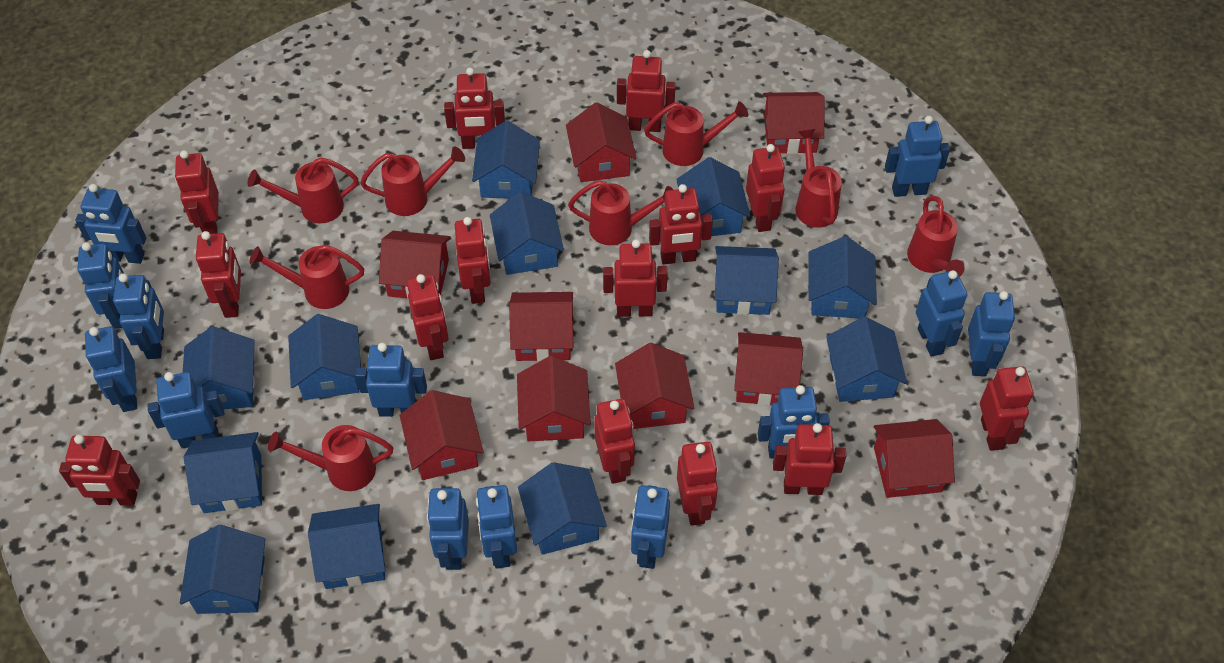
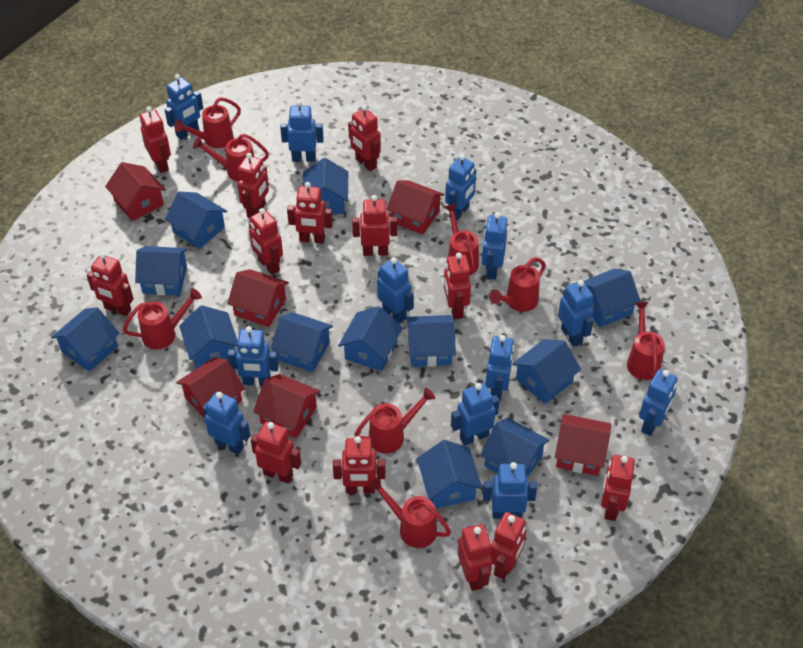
blue robot: 13 -> 12
red house: 9 -> 6
red robot: 14 -> 13

